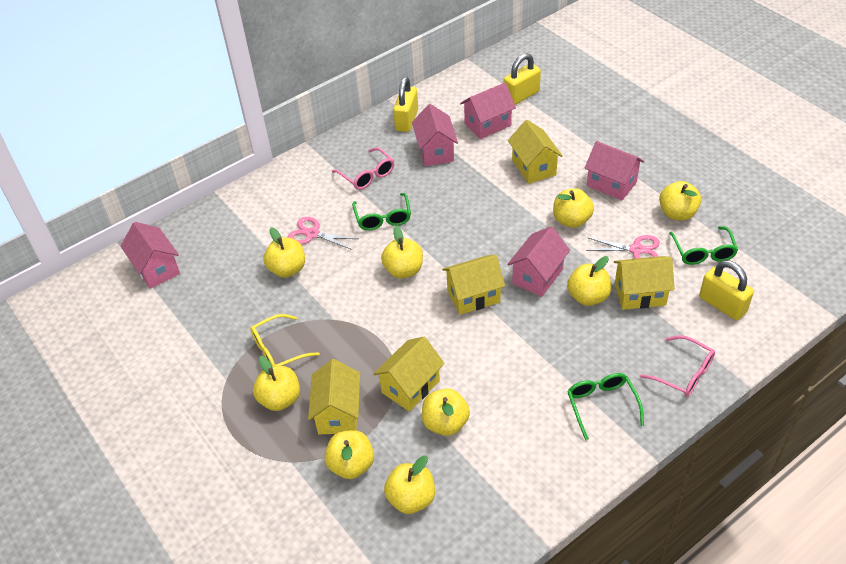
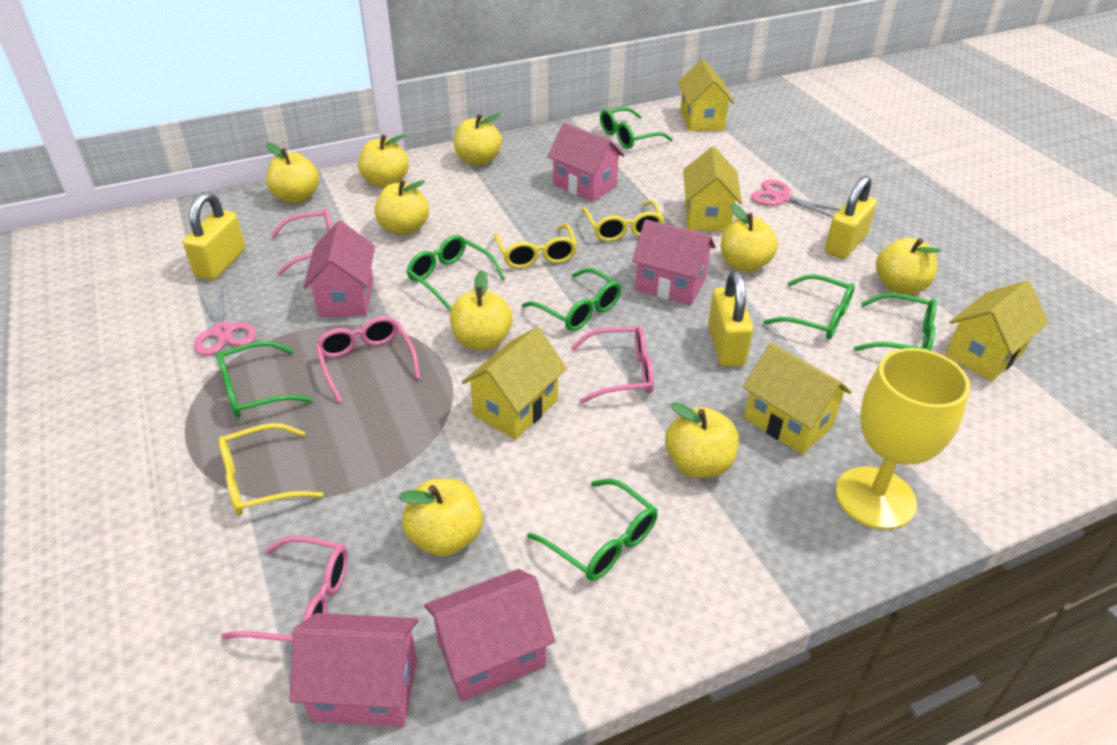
green glasses: 3 -> 7
pink glasses: 2 -> 4
yellow glasses: 1 -> 3
yellow goblet: 0 -> 1

